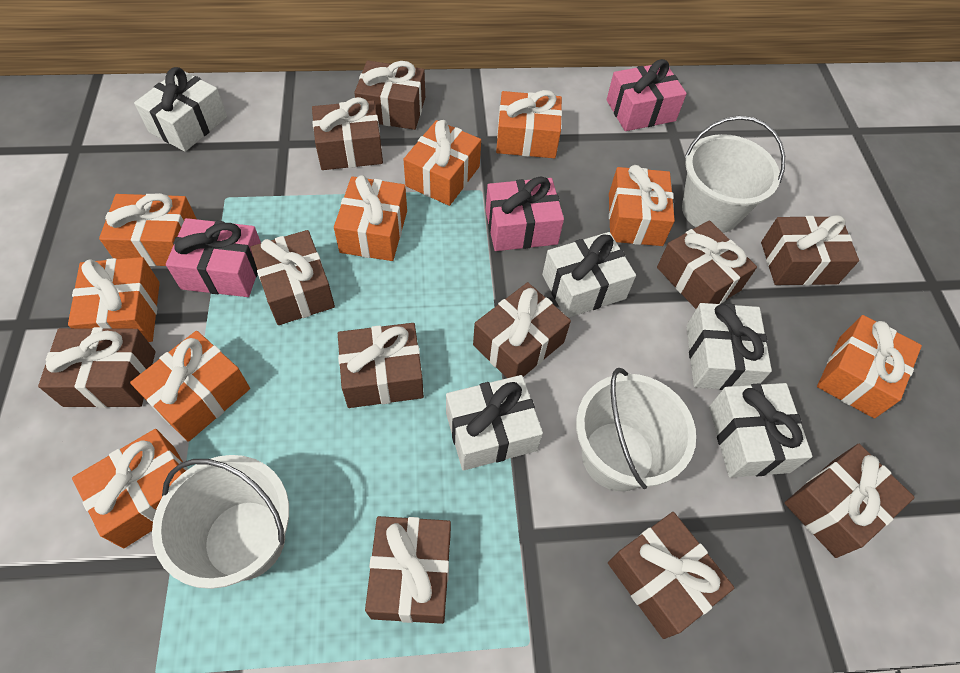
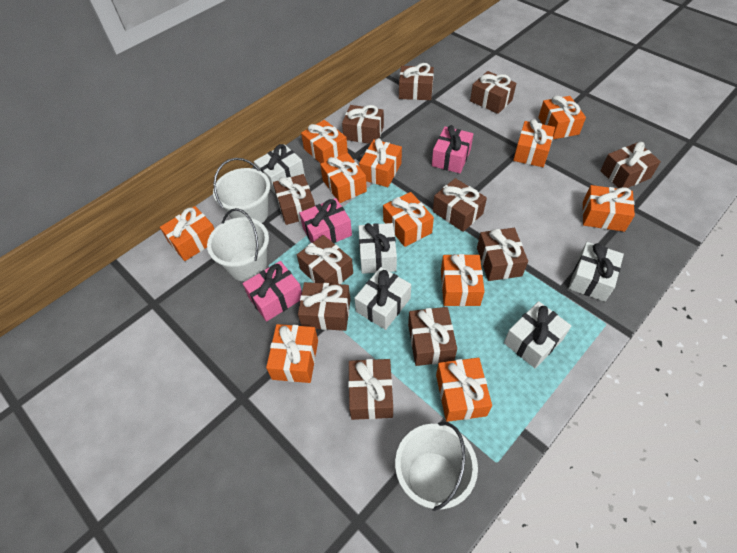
orange gift: 9 -> 11

